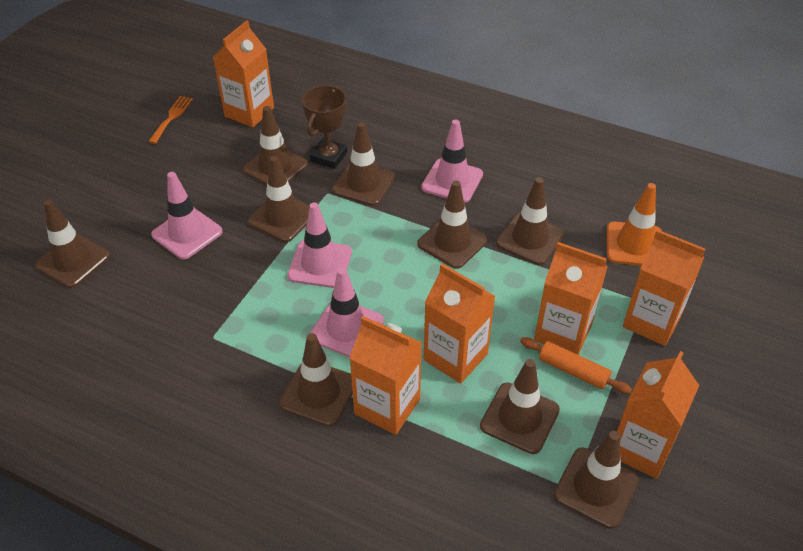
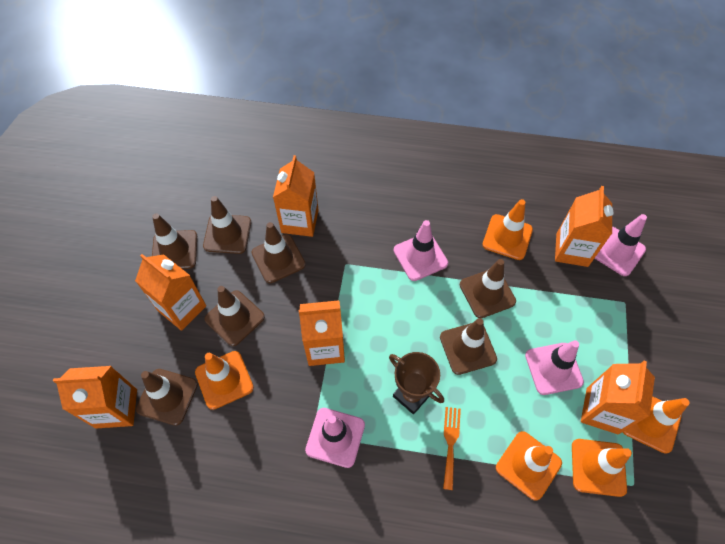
brown traffic cone: 9 -> 7
orange rolling pin: 1 -> 0
orange traffic cone: 1 -> 5

